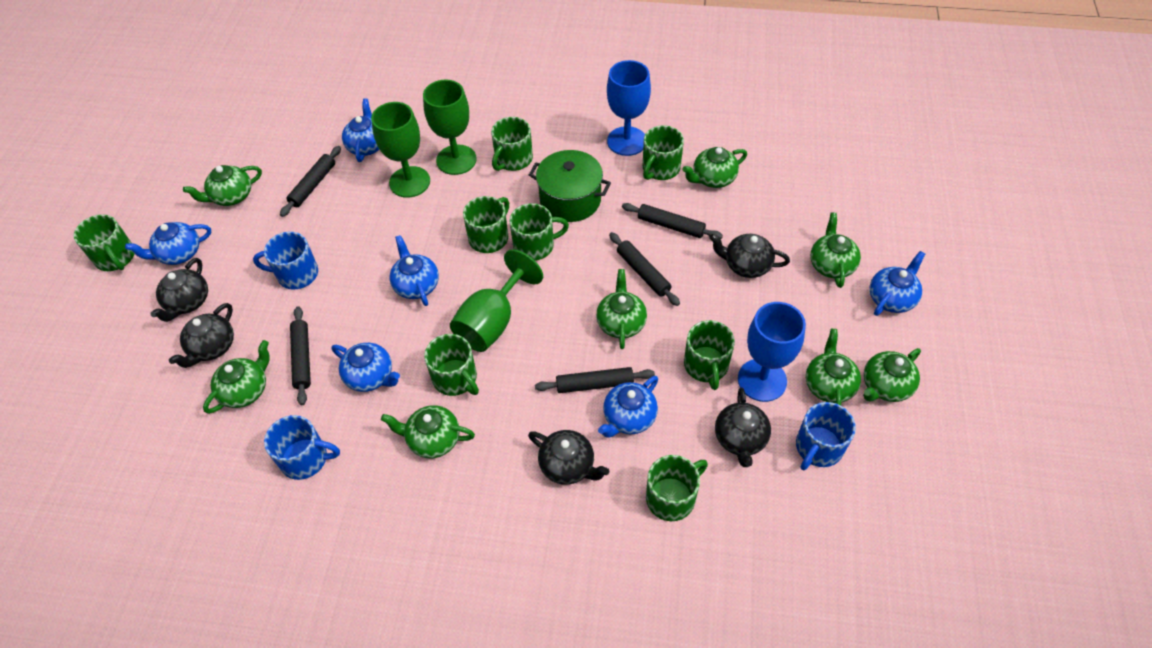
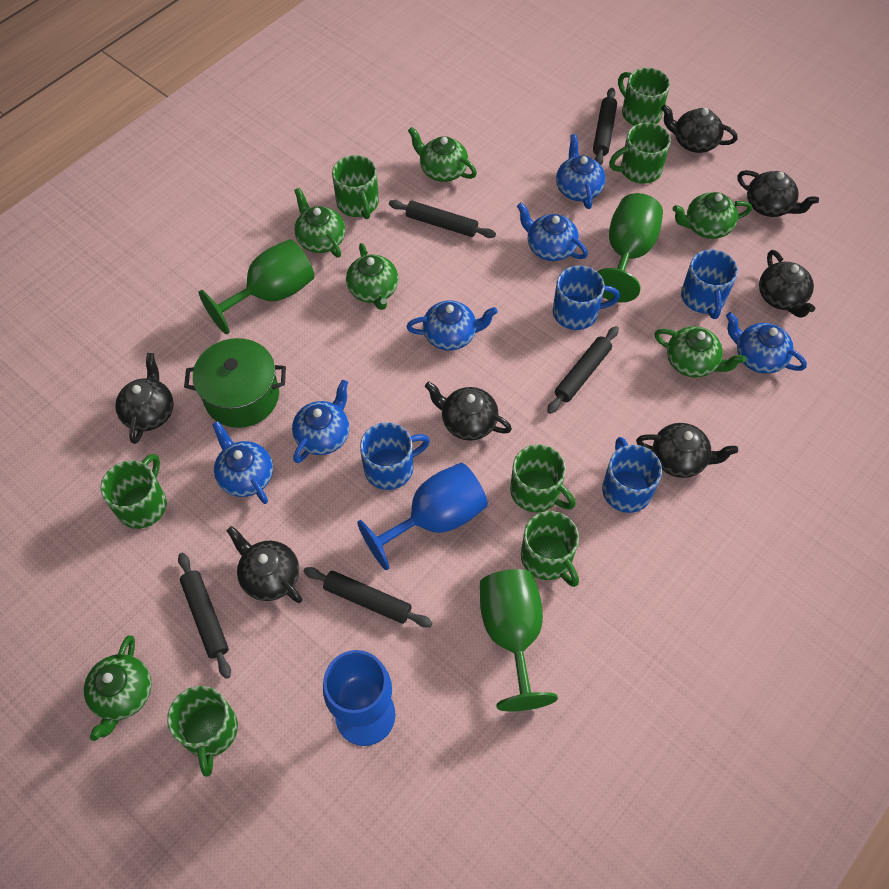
black teapot: 5 -> 7
blue mug: 3 -> 4
green mug: 8 -> 7
green teapot: 8 -> 6

